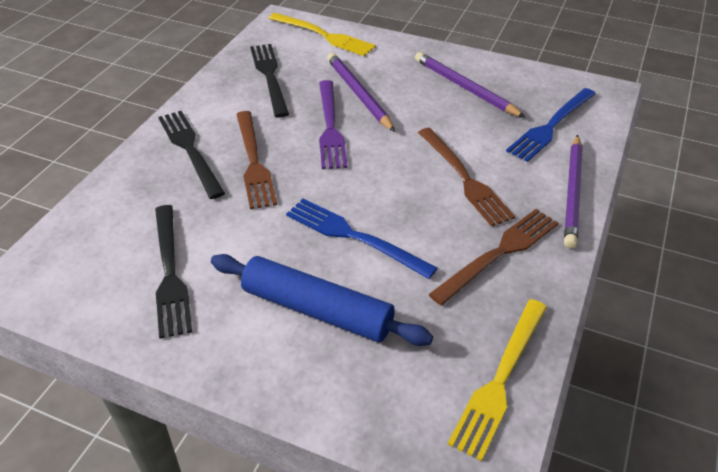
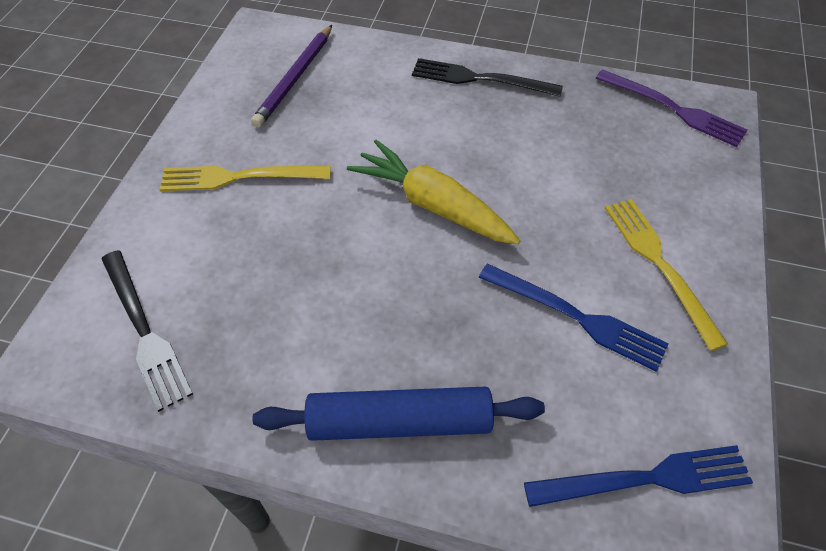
black fork: 3 -> 2
brown fork: 3 -> 0
purple pencil: 3 -> 1
yellow carrot: 0 -> 1

